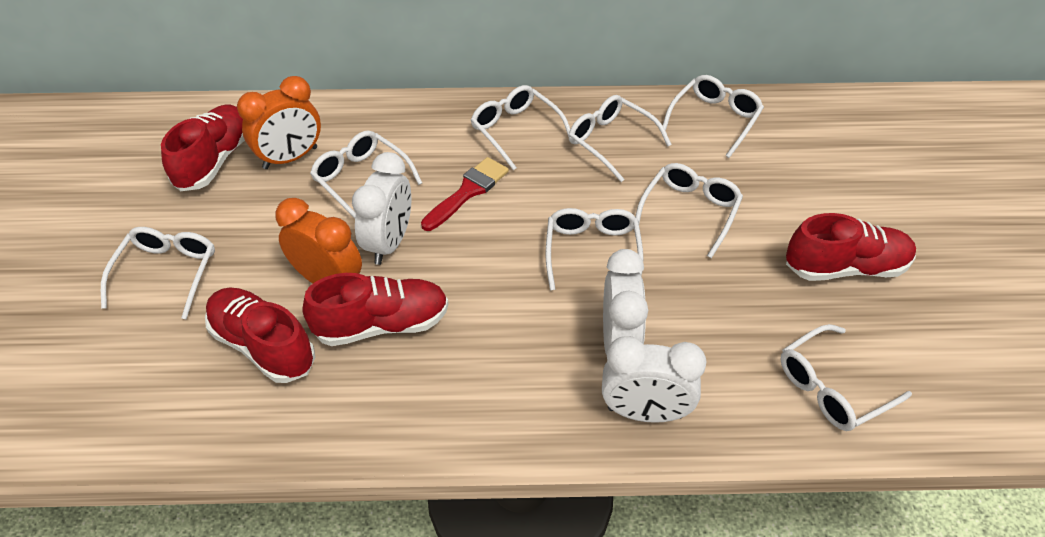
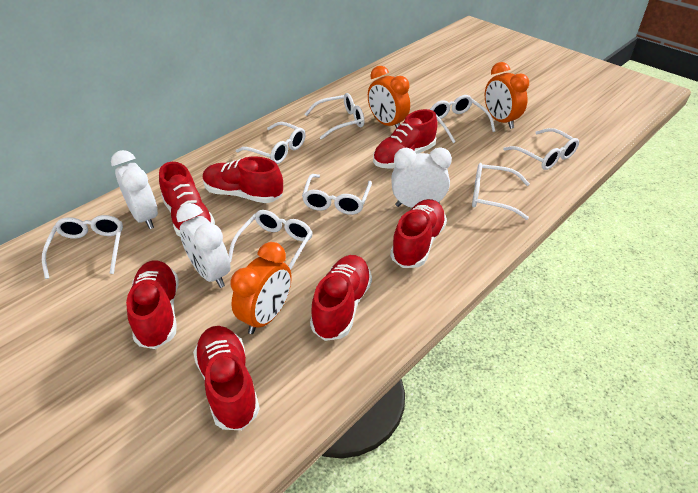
orange clock: 2 -> 3
red brush: 1 -> 0
red shoe: 4 -> 7

